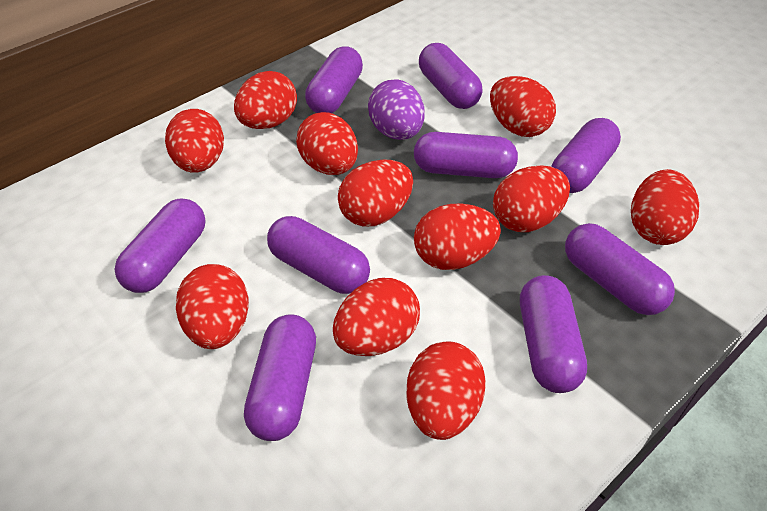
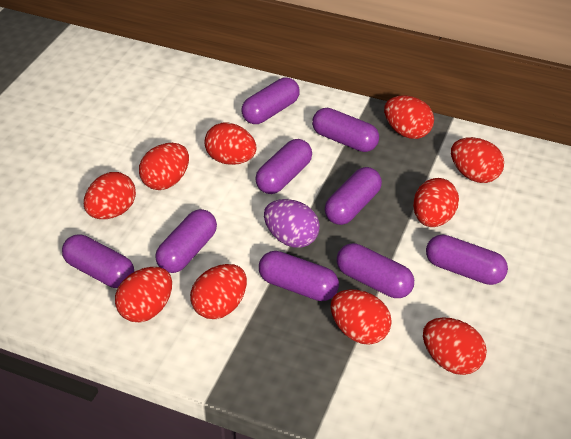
red egg: 11 -> 10

